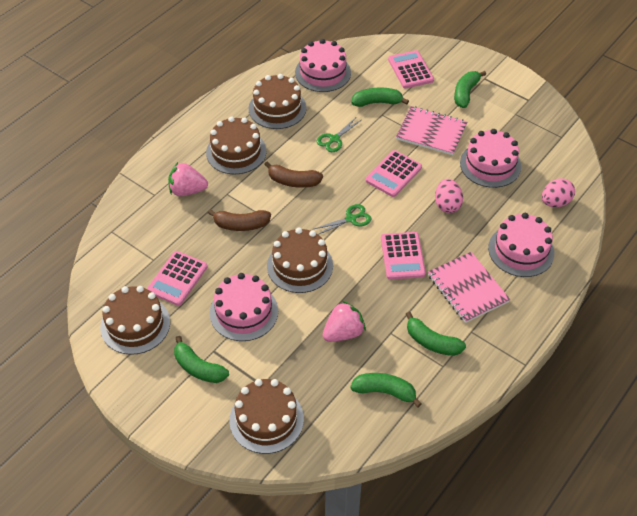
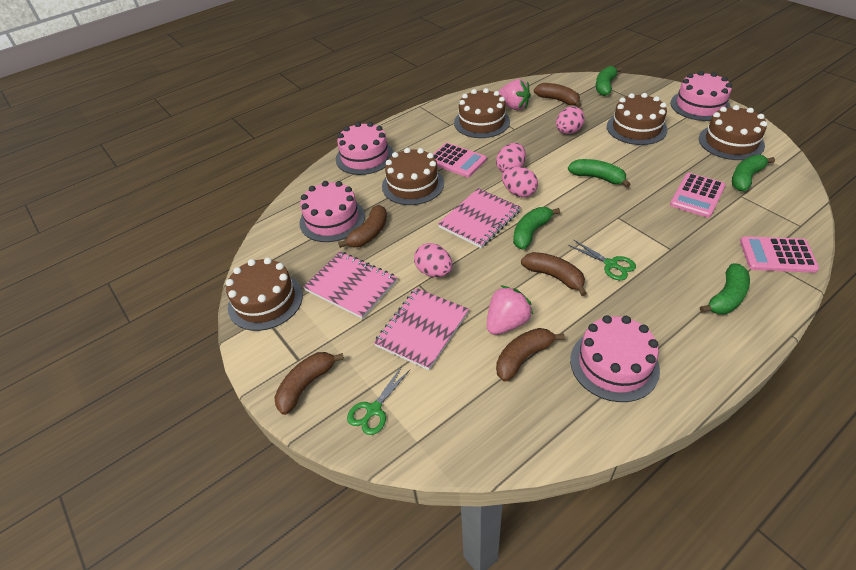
brown banana: 2 -> 5
pink calculator: 4 -> 3
pink egg: 2 -> 4
pink notebook: 2 -> 3

